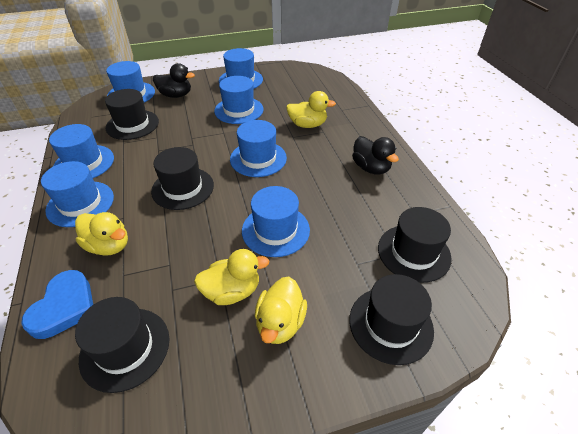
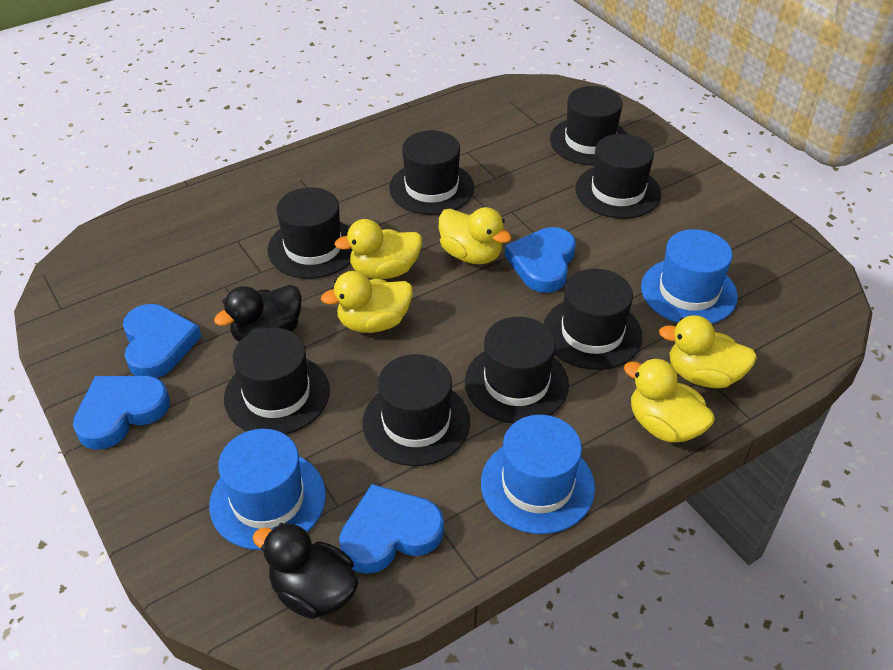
black hat: 5 -> 8
blue hat: 7 -> 3
blue heart: 1 -> 4
yellow duck: 4 -> 5

